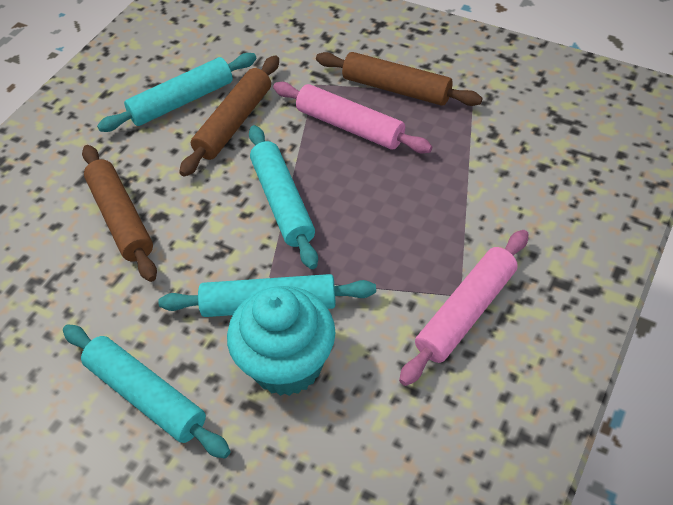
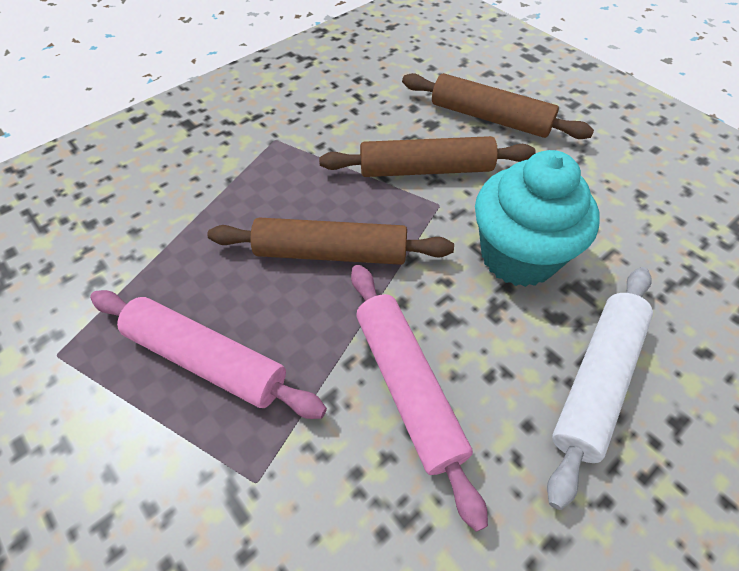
turquoise rolling pin: 4 -> 0
white rolling pin: 0 -> 1

